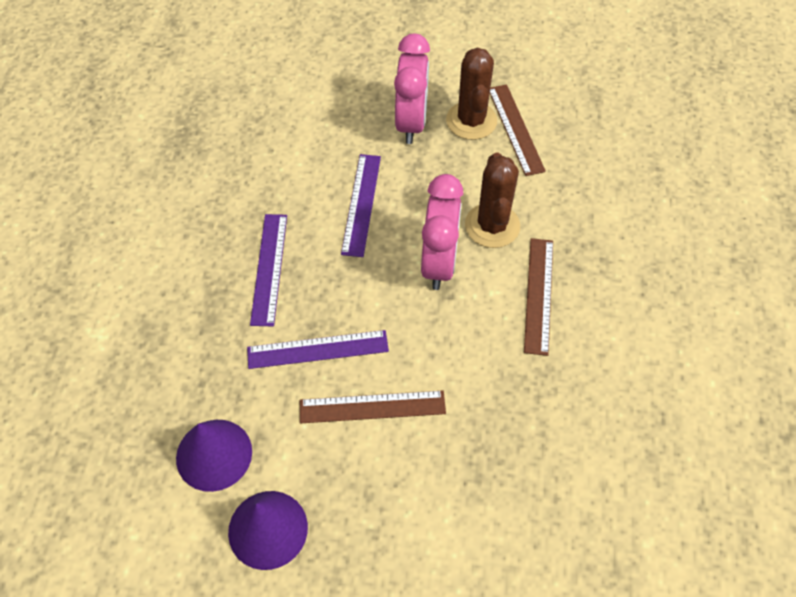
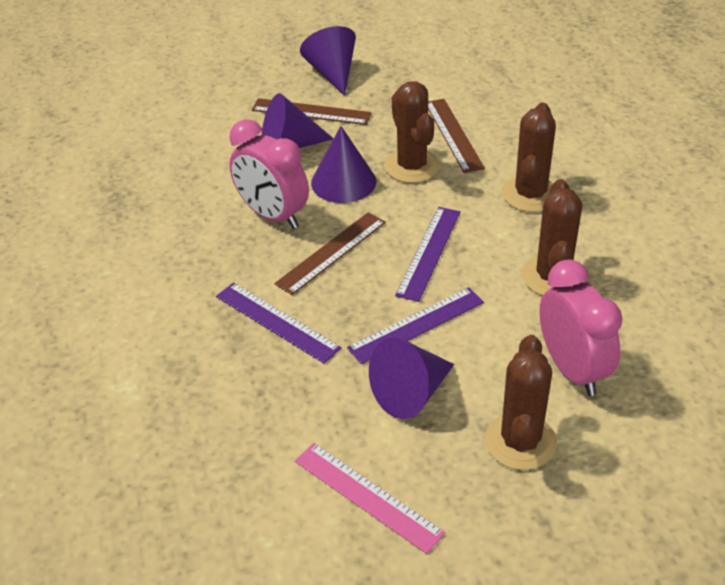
brown cactus: 2 -> 4
pink ruler: 0 -> 1
purple cone: 2 -> 4

